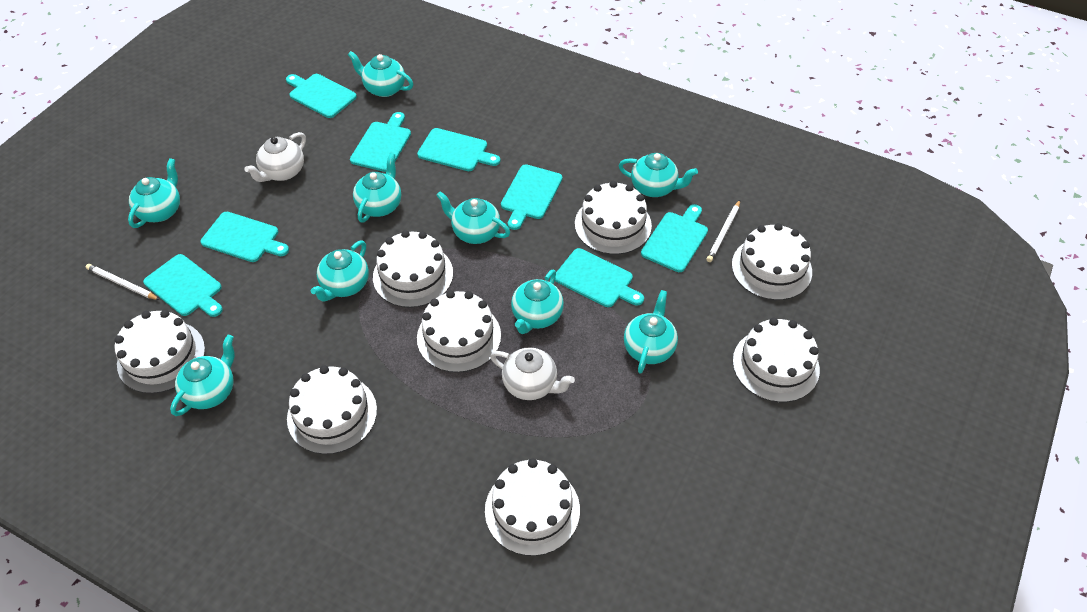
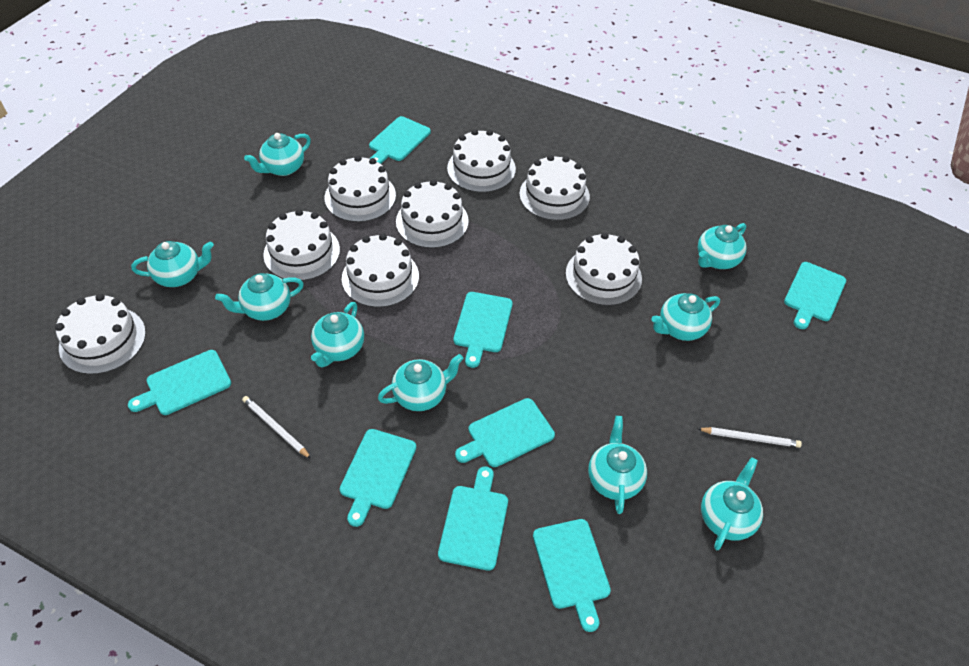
white teapot: 2 -> 0

